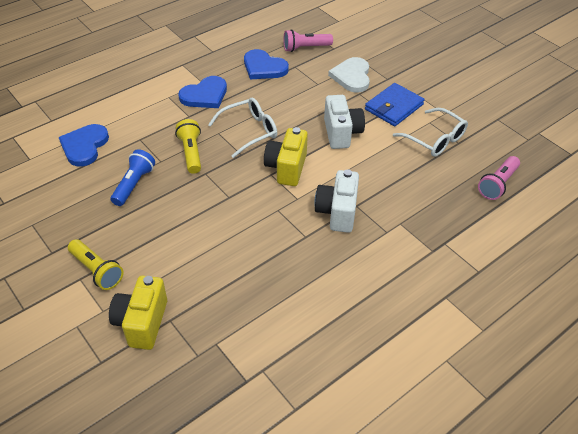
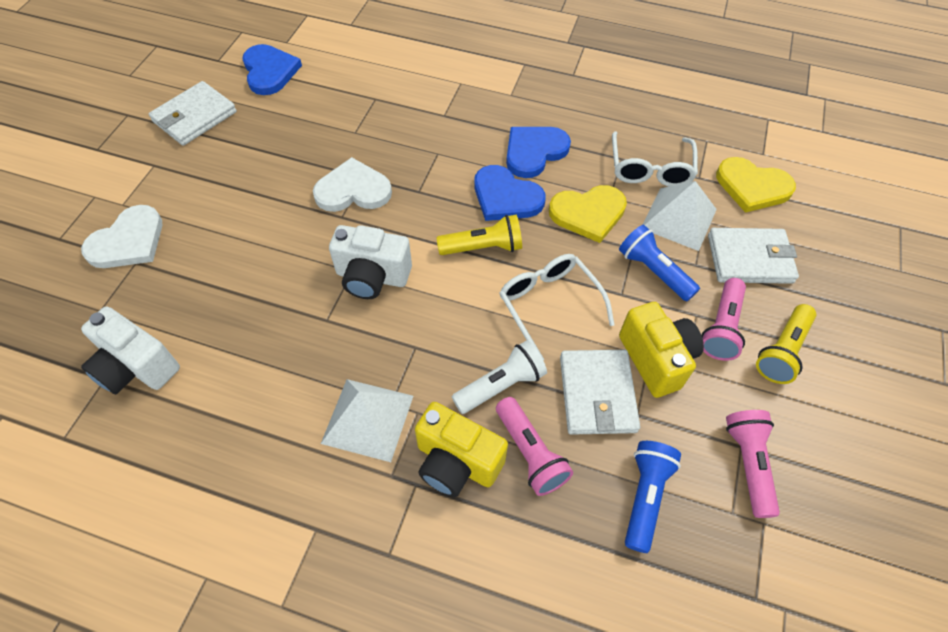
blue flashlight: 1 -> 2
blue wallet: 1 -> 0
pink flashlight: 2 -> 3
white flashlight: 0 -> 1
white heart: 1 -> 2
white pyramid: 0 -> 2
white wallet: 0 -> 3
yellow heart: 0 -> 2

